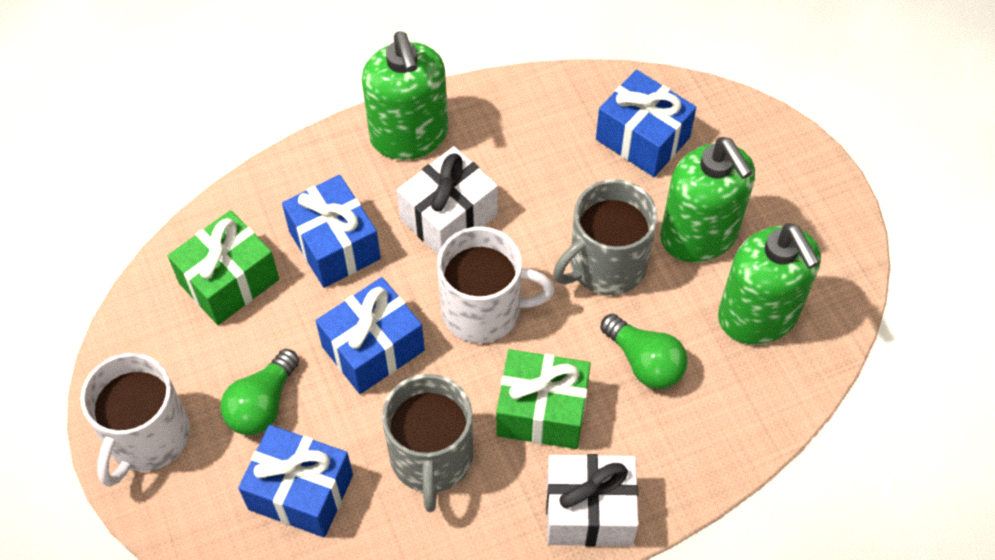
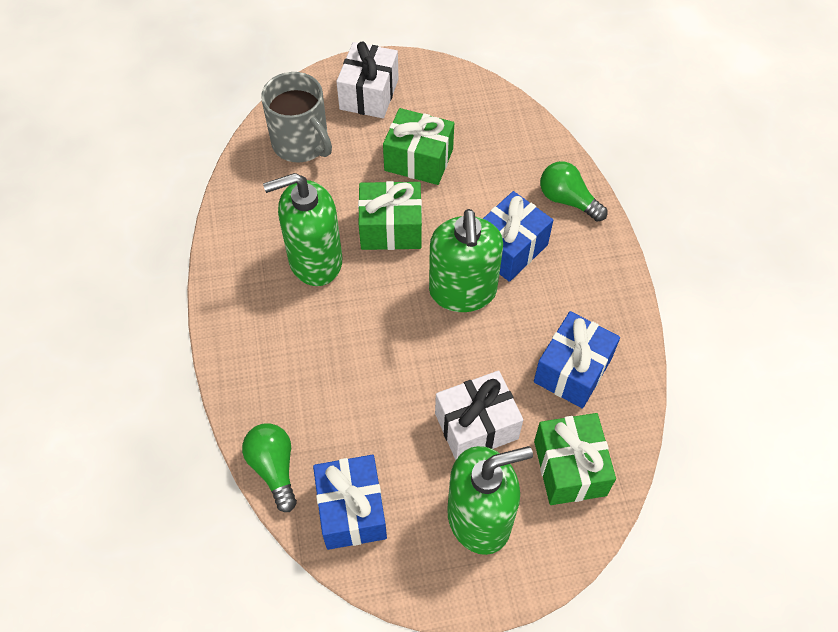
blue gift: 4 -> 3
green gift: 2 -> 3
grey mug: 2 -> 1
white mug: 2 -> 0

